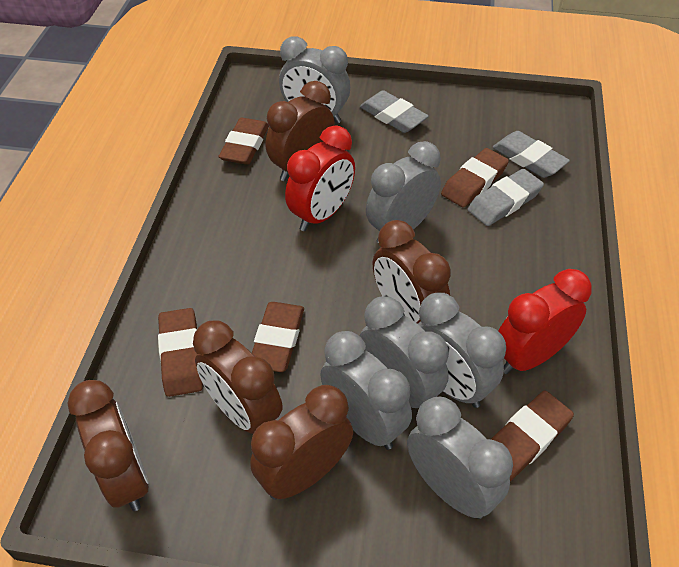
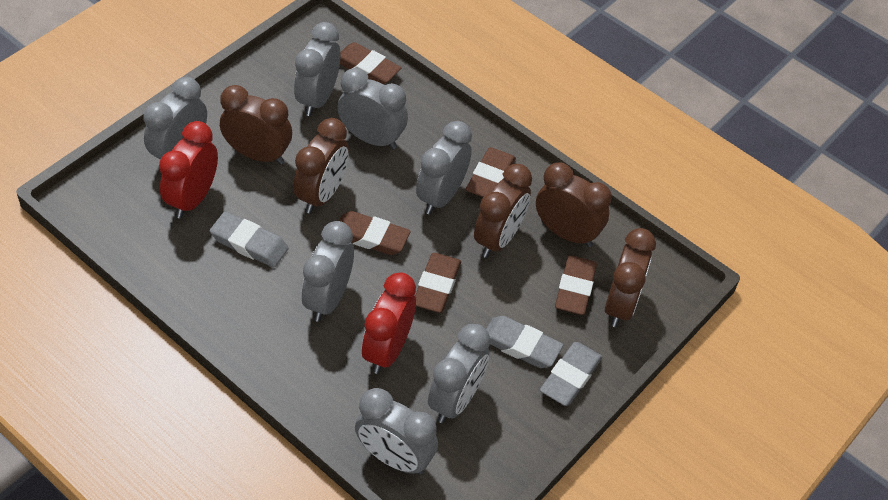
grey clock: 6 -> 7

